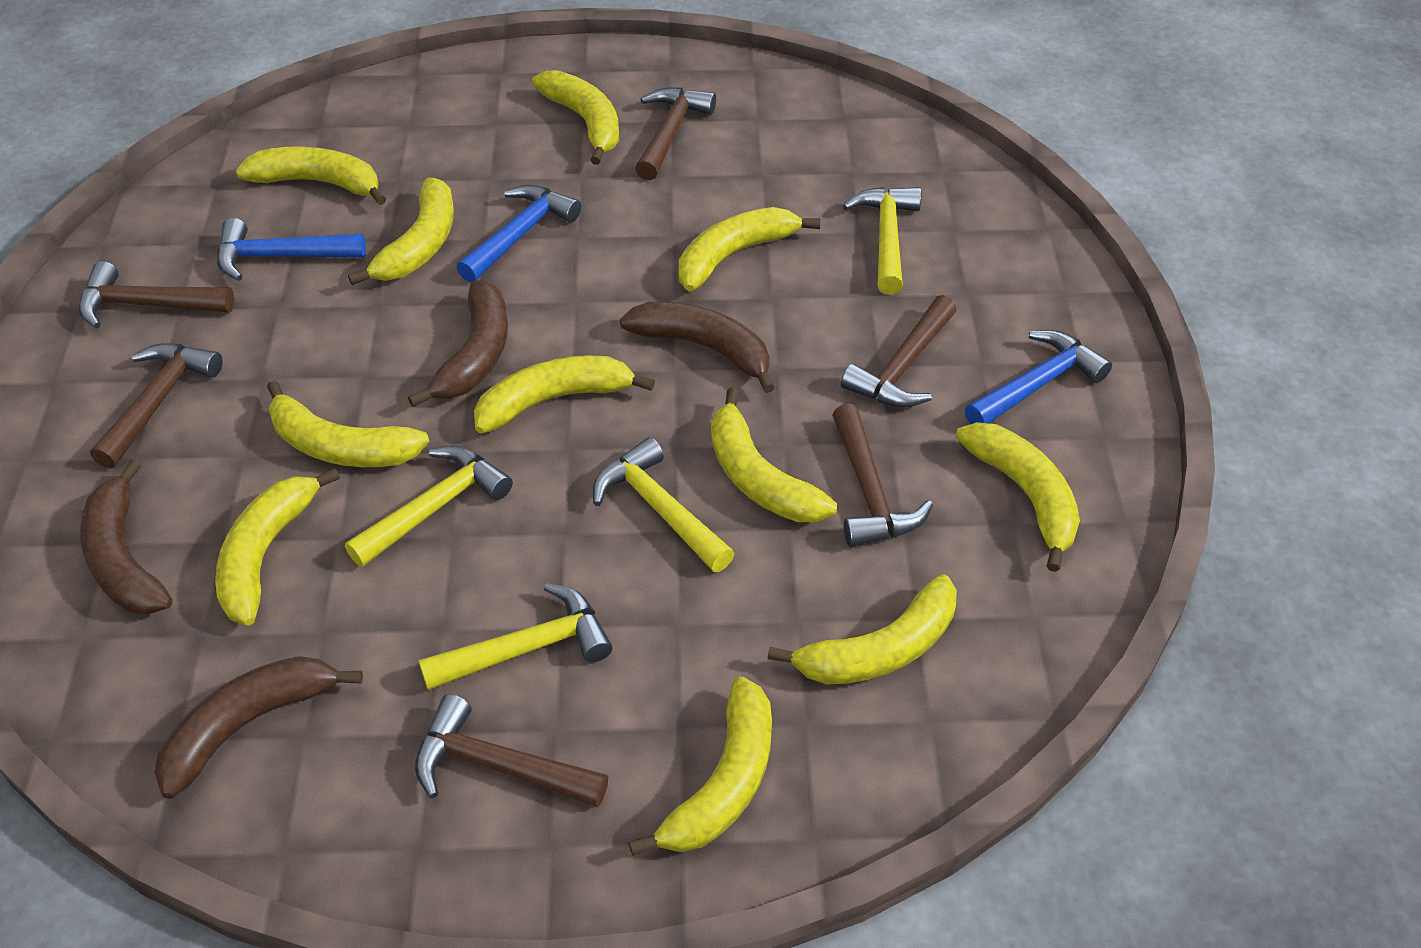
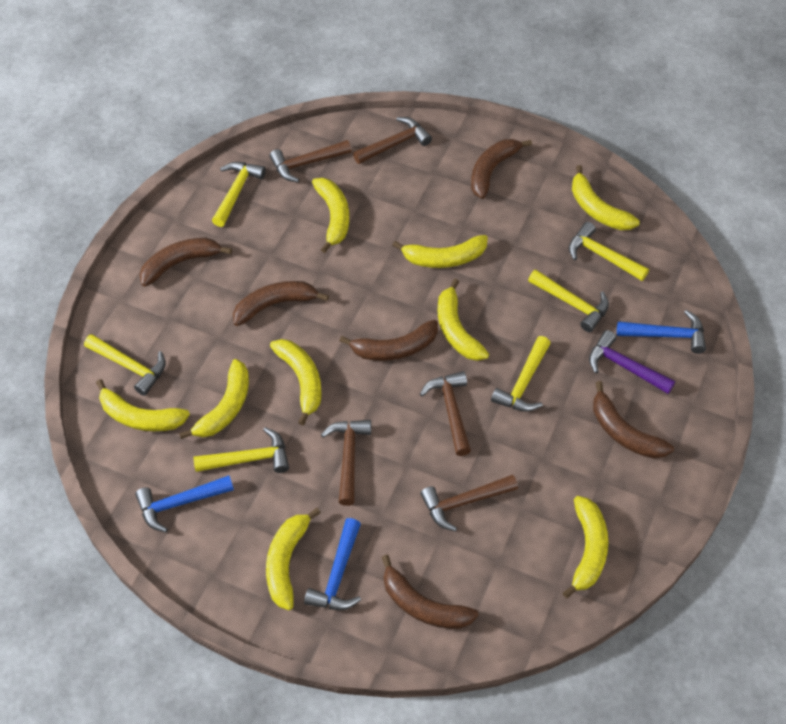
brown banana: 4 -> 6
brown hammer: 6 -> 5
purple hammer: 0 -> 1
yellow banana: 11 -> 9
yellow hammer: 4 -> 6

